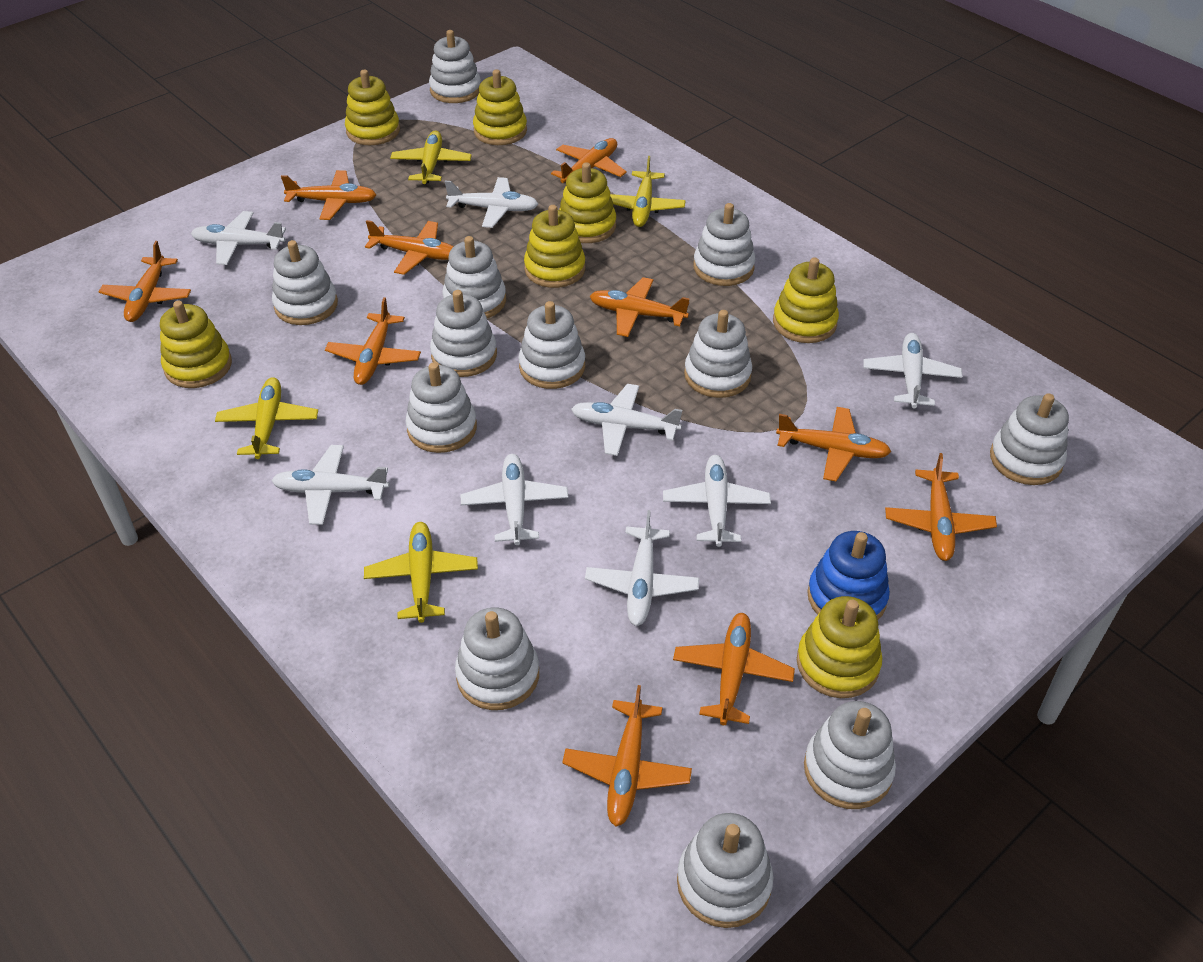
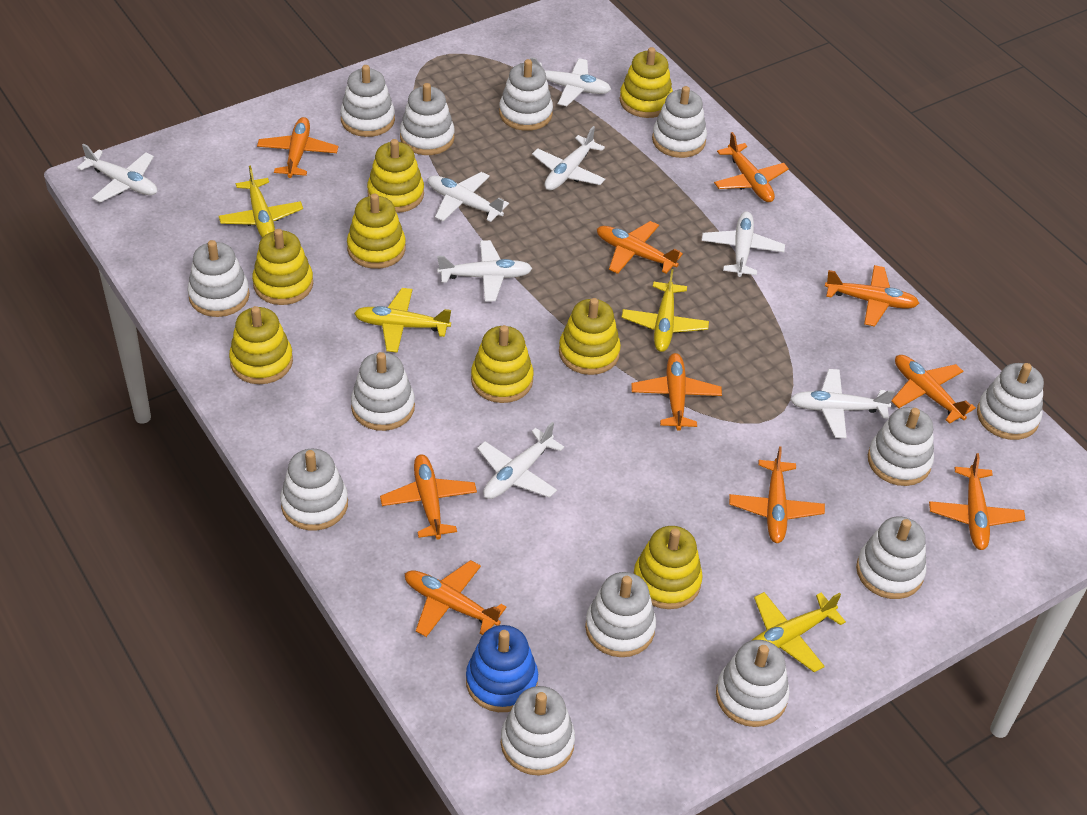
white stacking toy: 12 -> 13
yellow stacking toy: 7 -> 8

